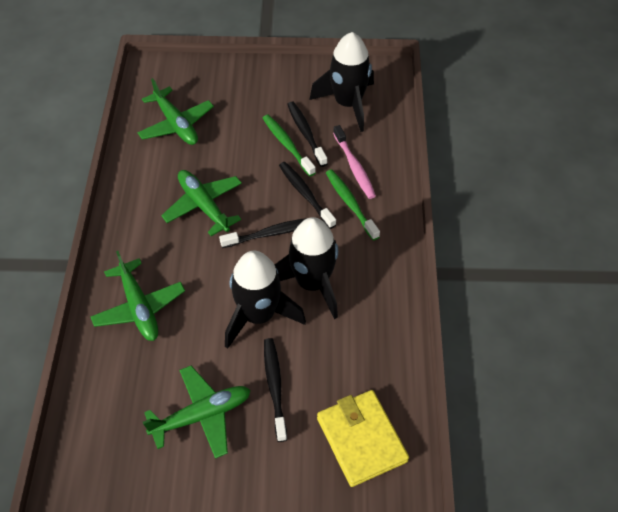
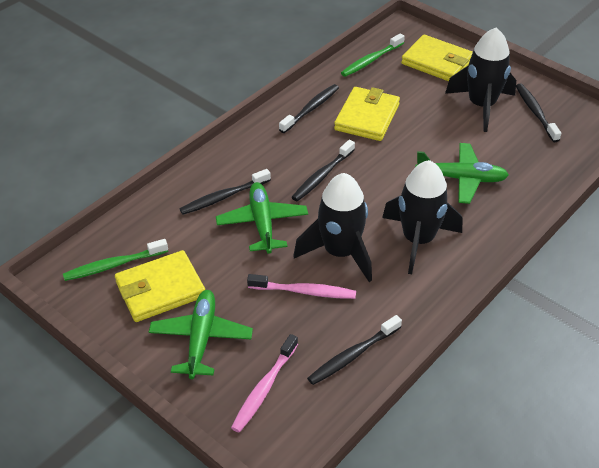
black toothbrush: 4 -> 5
green plane: 4 -> 3
pink toothbrush: 1 -> 2
yellow wallet: 1 -> 3

